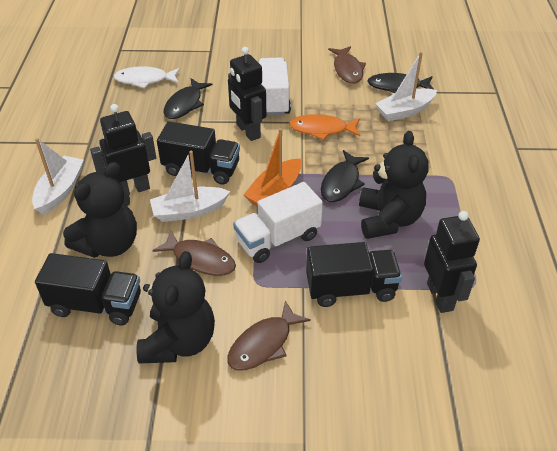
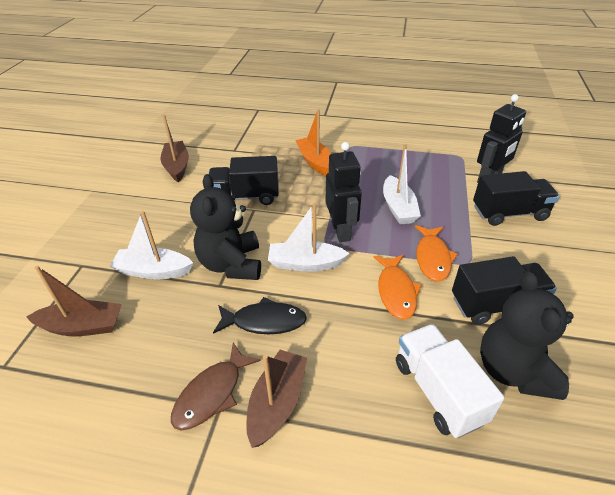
black fish: 3 -> 1
black robot: 3 -> 2
black teddy bear: 3 -> 2
brown boat: 0 -> 3
brown fish: 3 -> 1
orange fish: 1 -> 2
white fish: 1 -> 0
white truck: 2 -> 1

